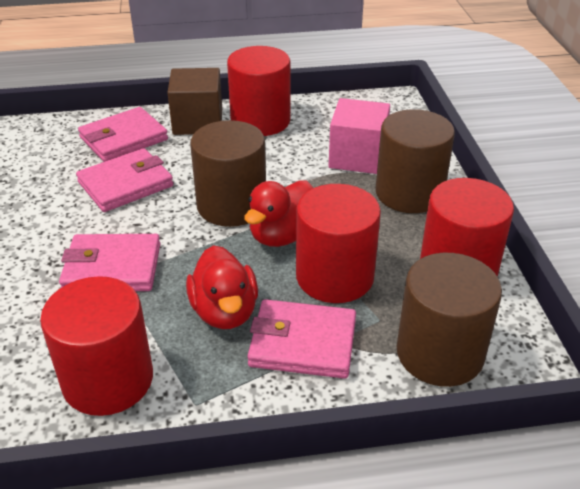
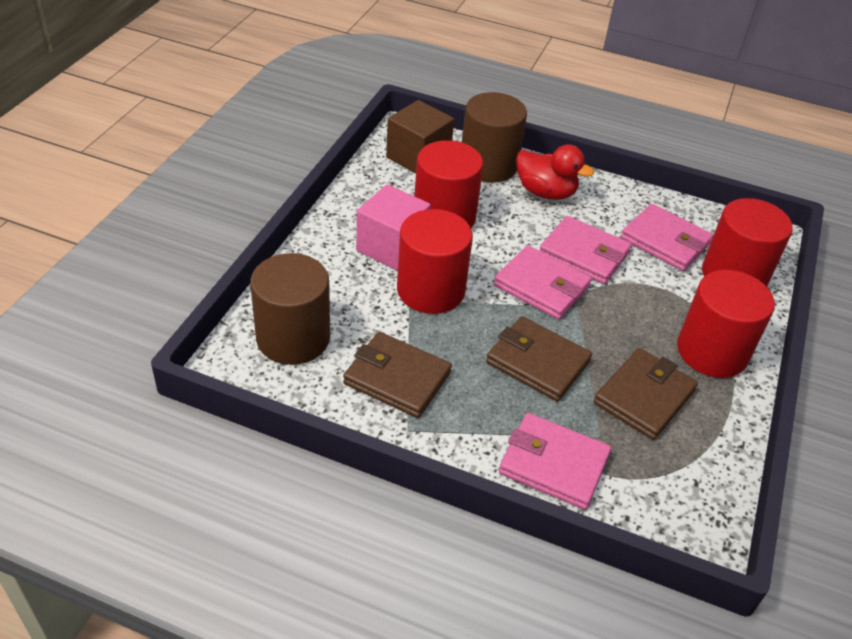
brown cylinder: 3 -> 2
brown wallet: 0 -> 3
red duck: 2 -> 1

